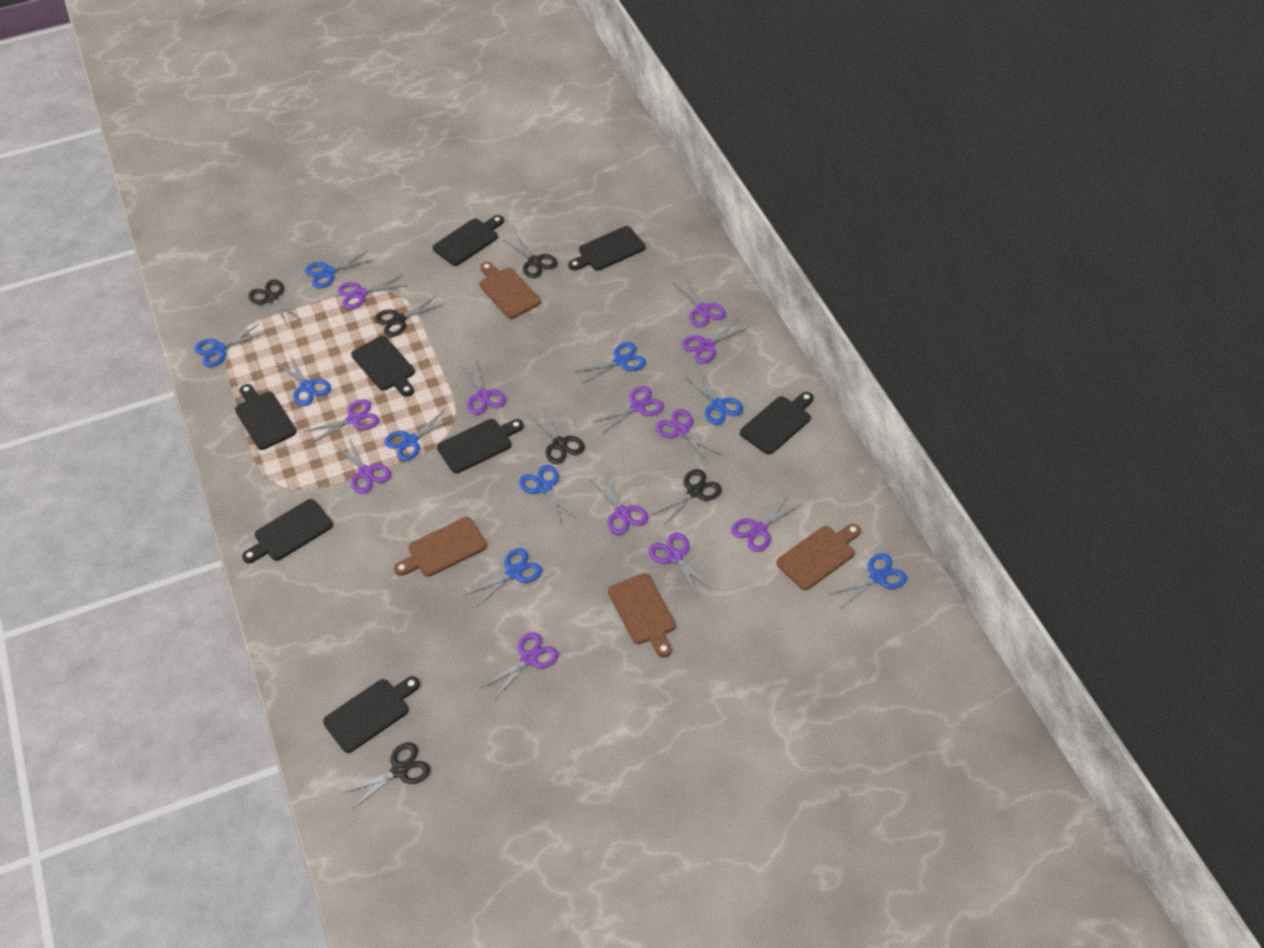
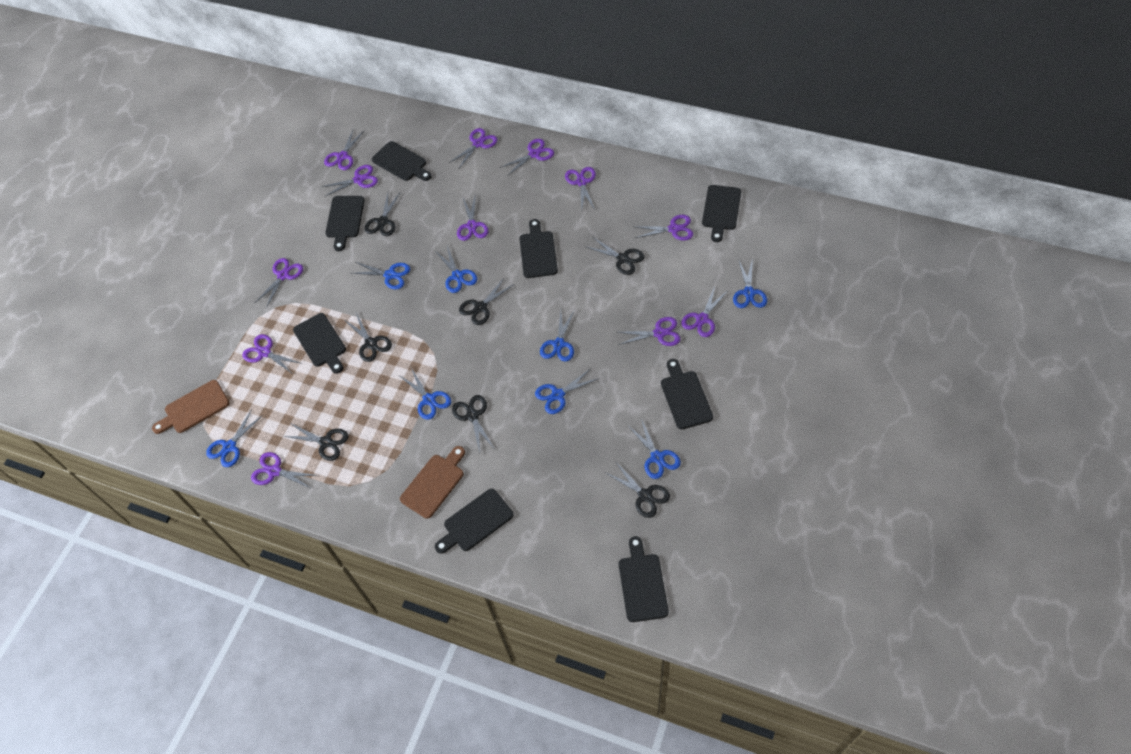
black scissors: 6 -> 7
blue scissors: 9 -> 8
brown cutting board: 4 -> 2

